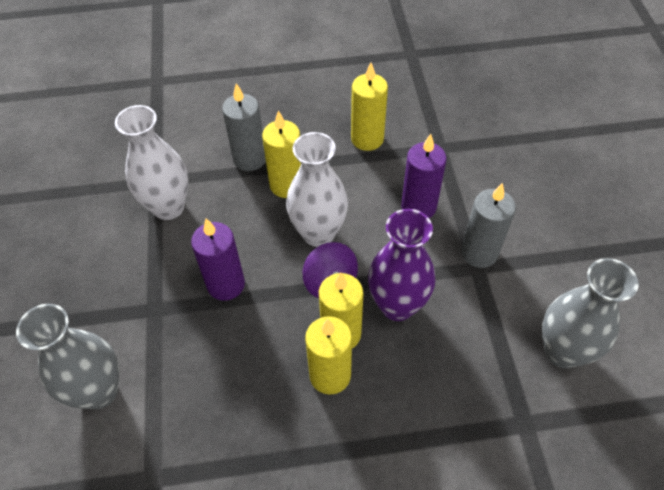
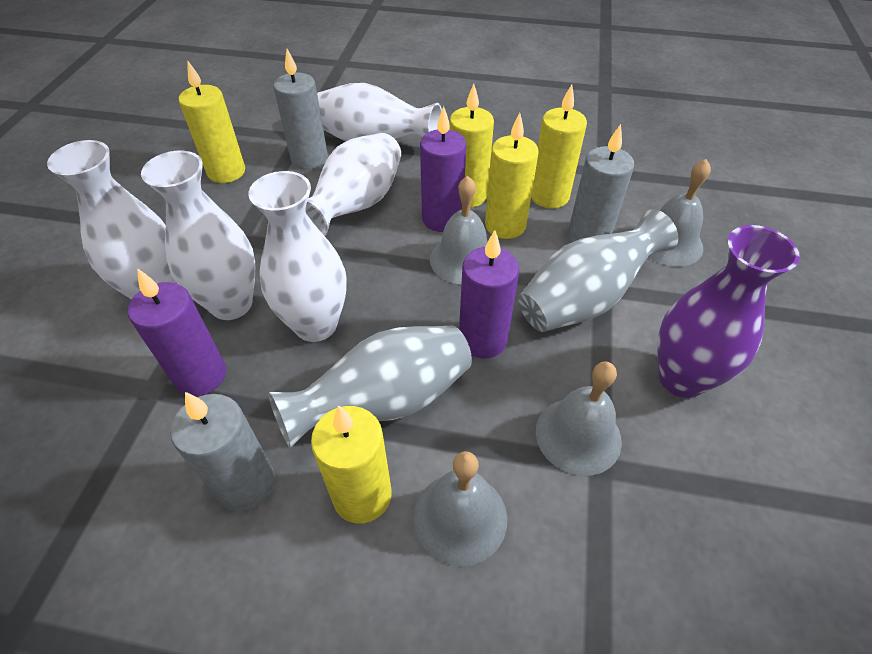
grey bell: 0 -> 4
grey candle: 2 -> 3
purple candle: 2 -> 3
purple spinning top: 1 -> 0
white vase: 2 -> 5
yellow candle: 4 -> 5

